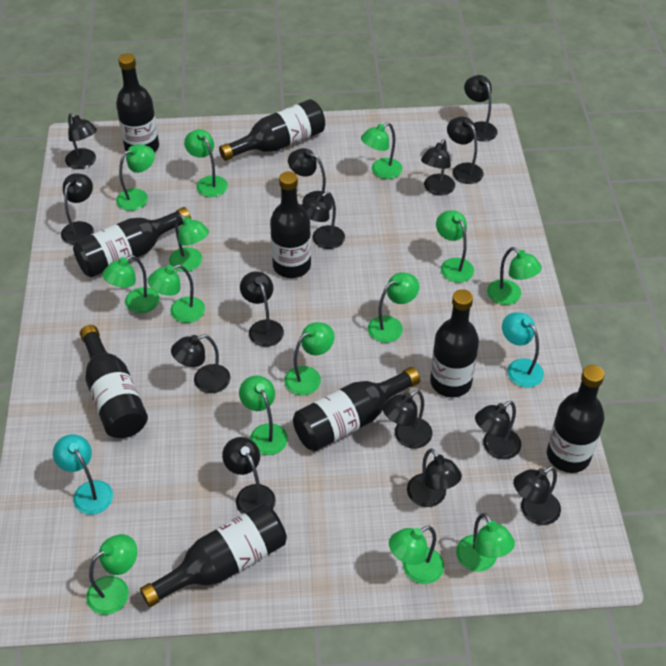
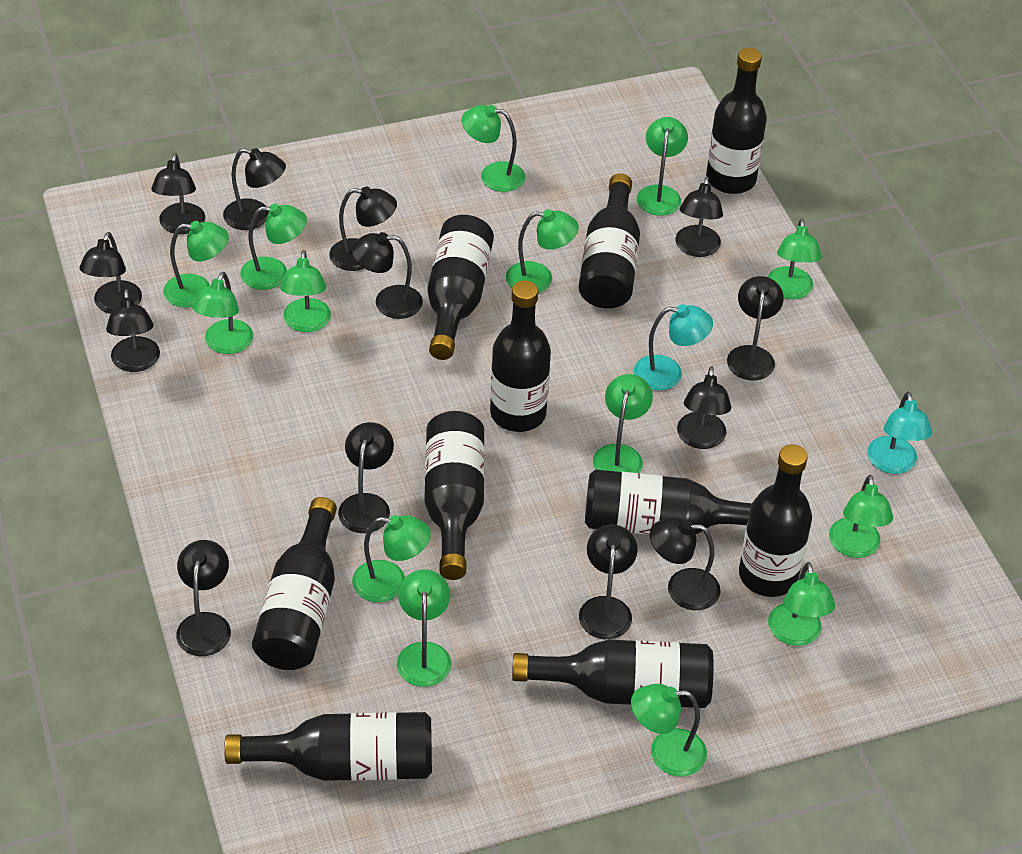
black bottle: 9 -> 10
black lamp: 14 -> 13

